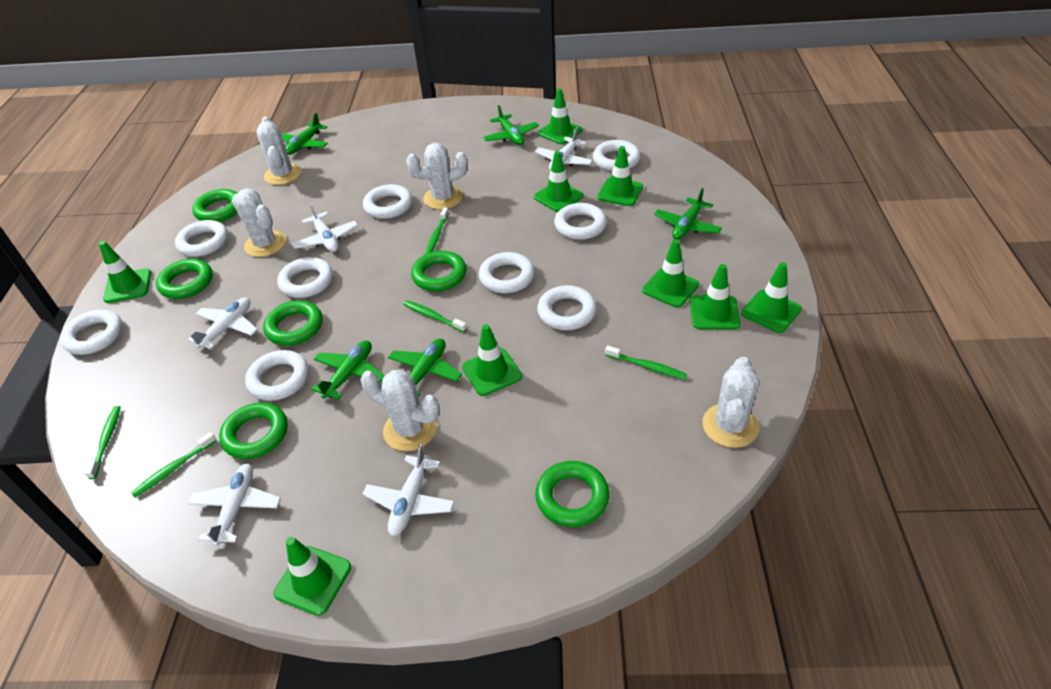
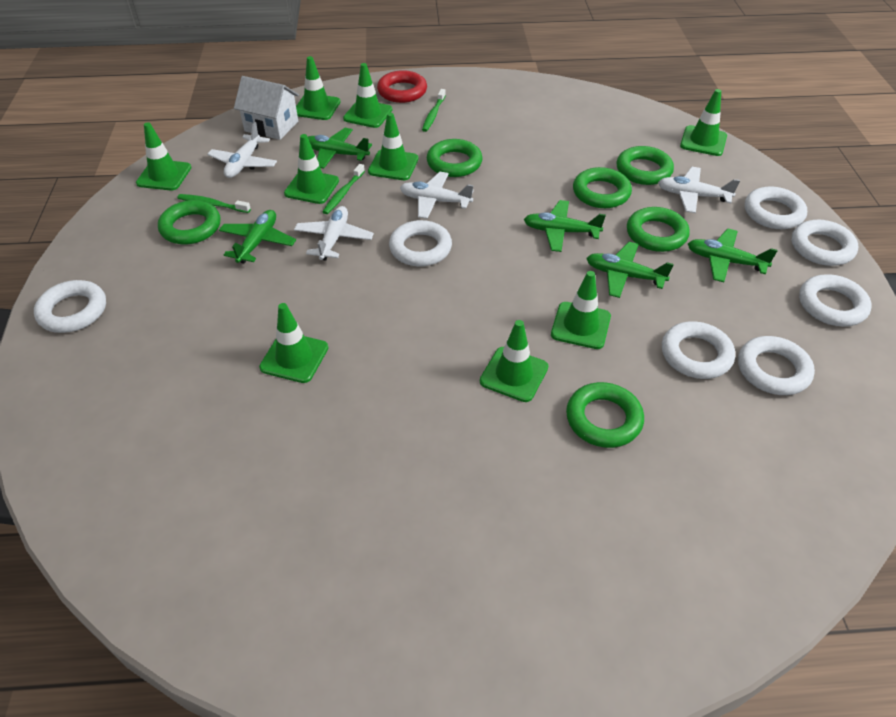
green toothbrush: 5 -> 3
red ring: 0 -> 1
white cactus: 5 -> 0
white house: 0 -> 1
white plane: 5 -> 4
white ring: 9 -> 7

